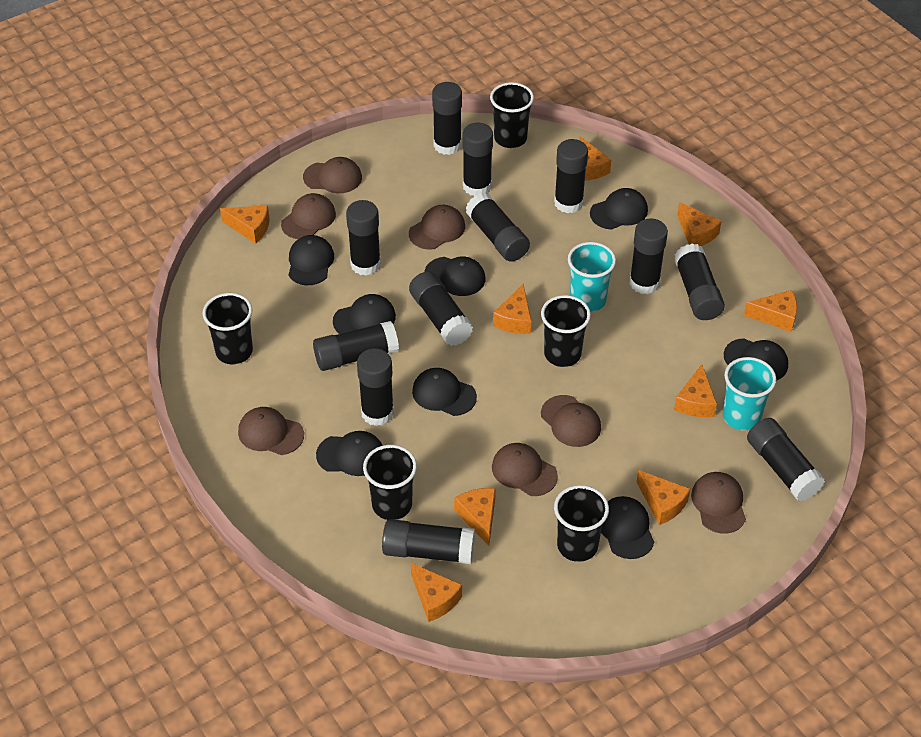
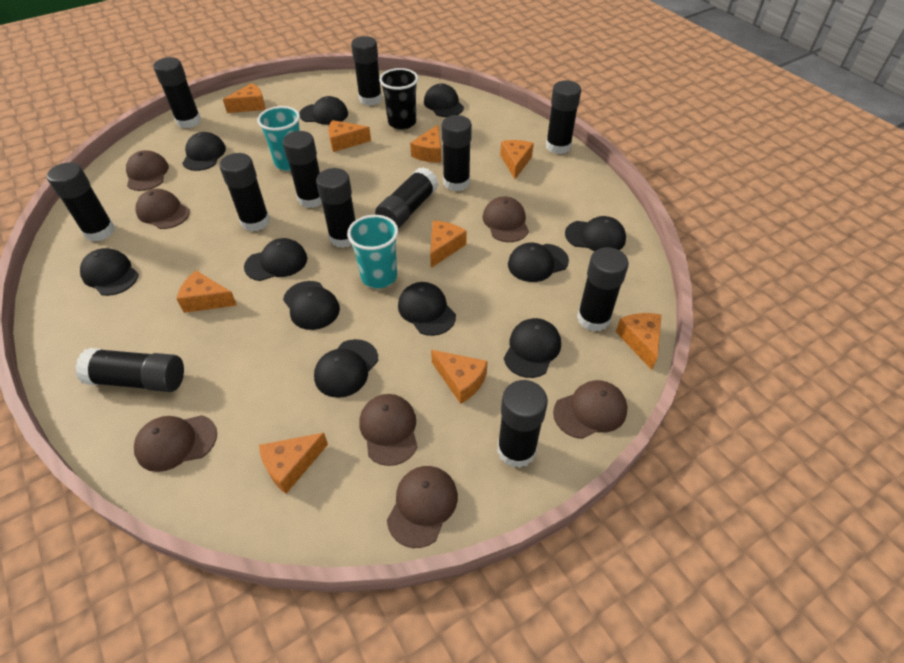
black cap: 8 -> 11
black cup: 5 -> 1

